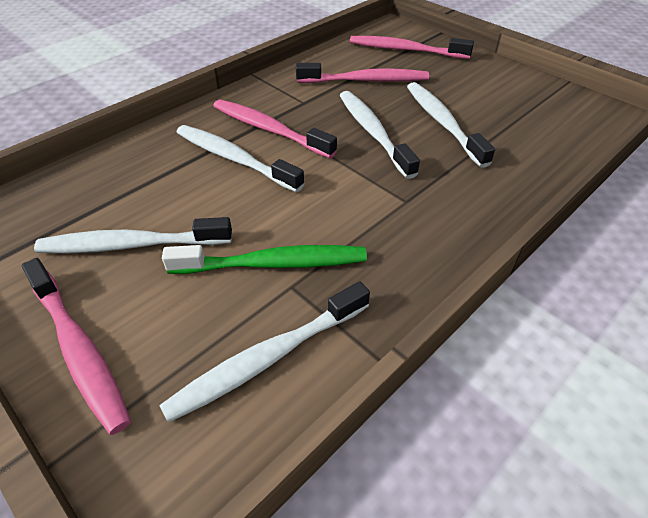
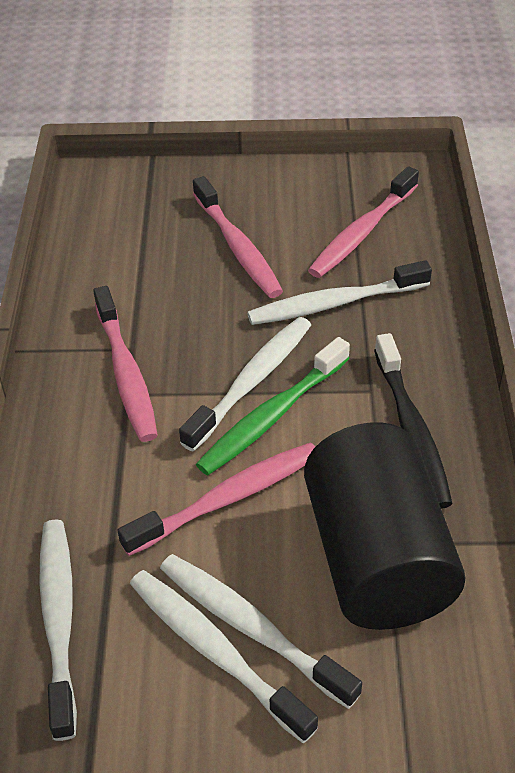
black cylinder: 0 -> 1
black toothbrush: 0 -> 1

